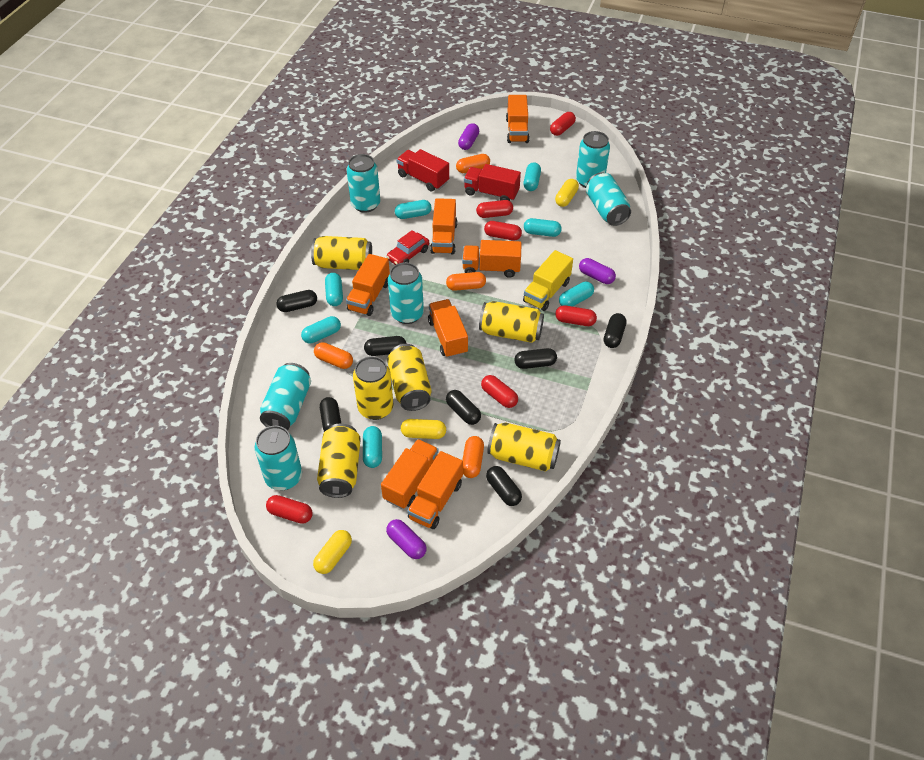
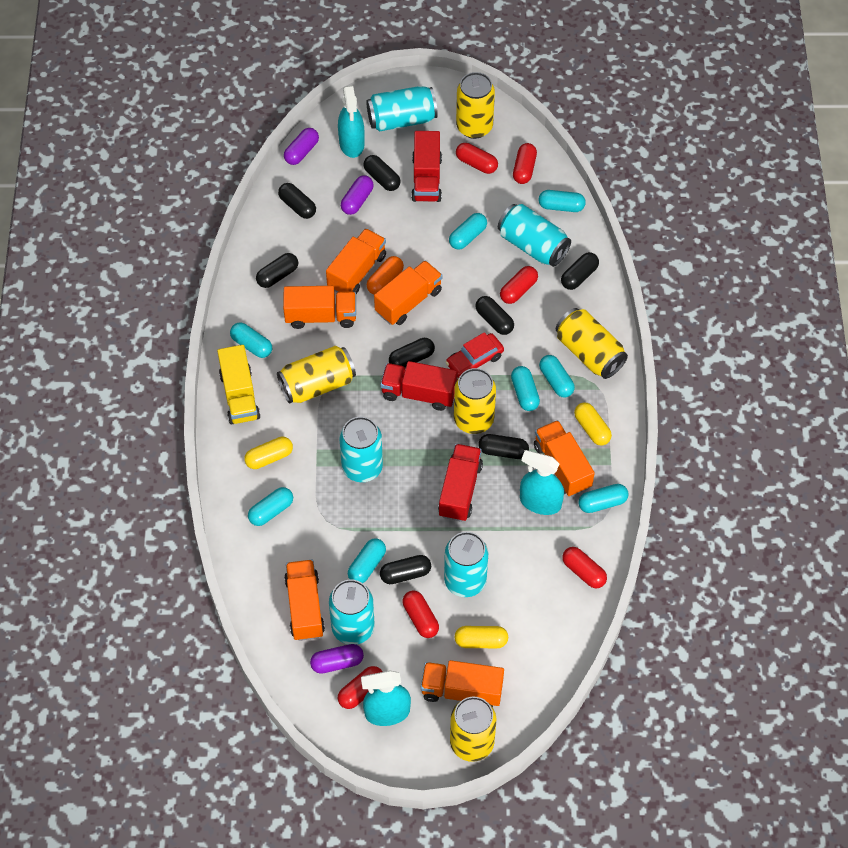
black capsule: 7 -> 8
orange capsule: 4 -> 1
orange truck: 7 -> 6
red truck: 2 -> 3
turquoise can: 6 -> 5
turquoise capsule: 7 -> 8
turquoise spray bottle: 0 -> 3
yellow can: 6 -> 5

